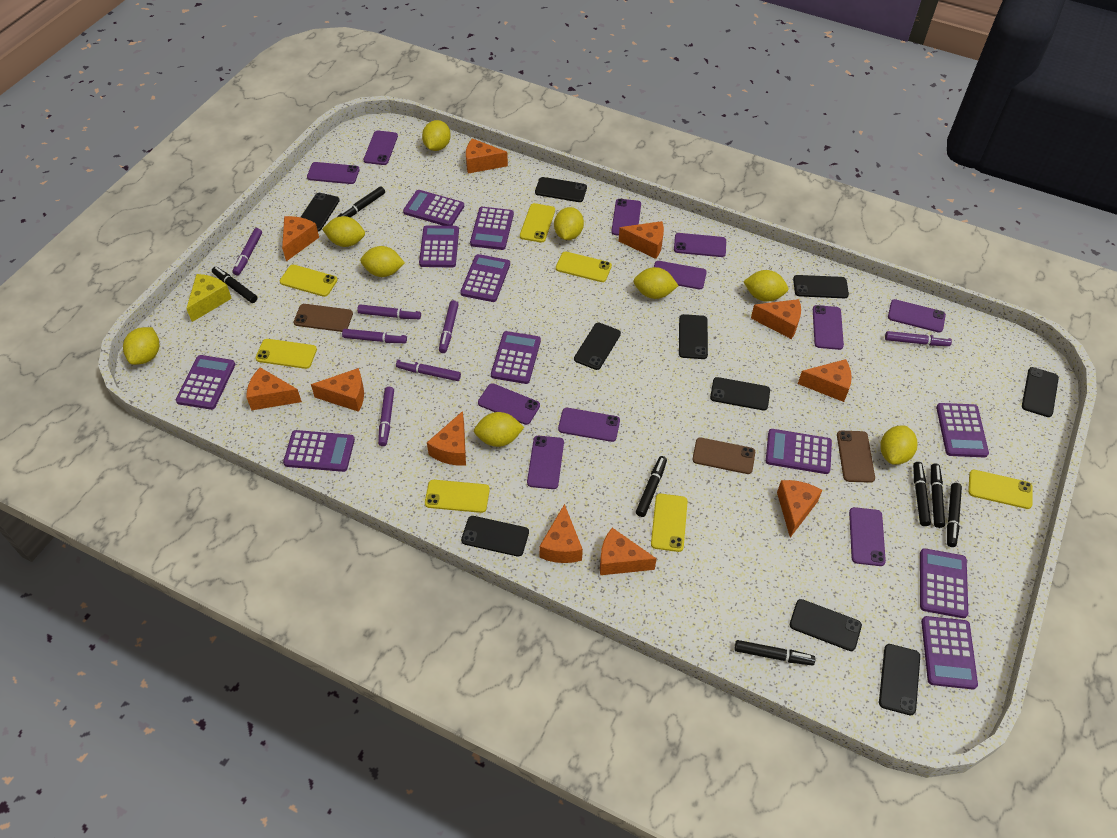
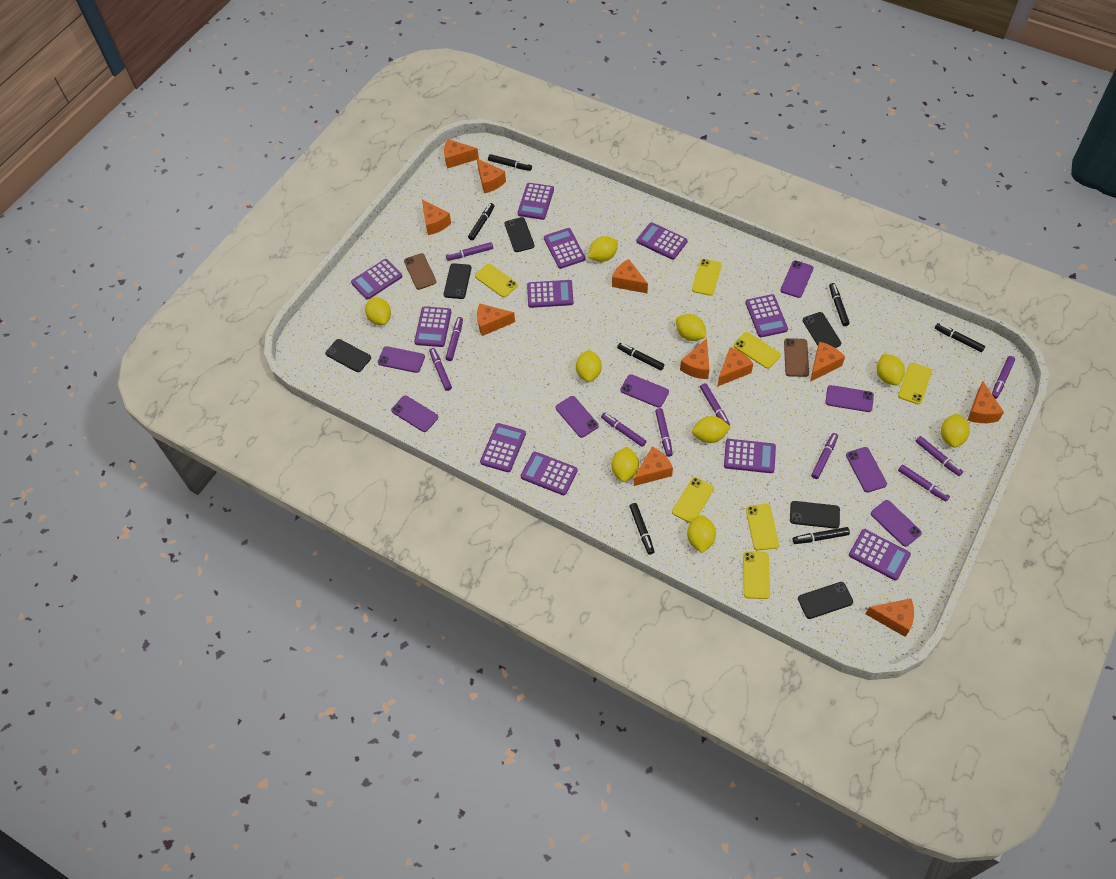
black phone: 10 -> 6
brown phone: 3 -> 2
purple marker: 7 -> 10
purple phone: 11 -> 8
yellow cheese: 1 -> 0

